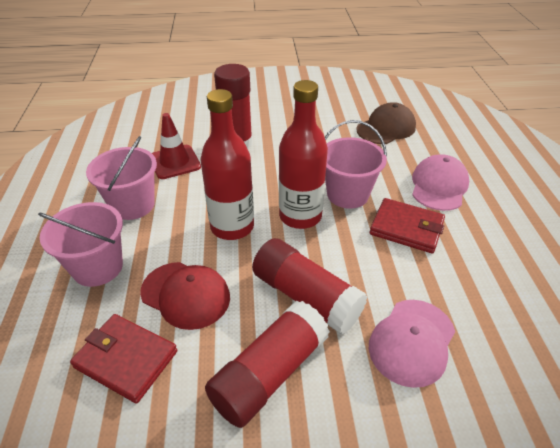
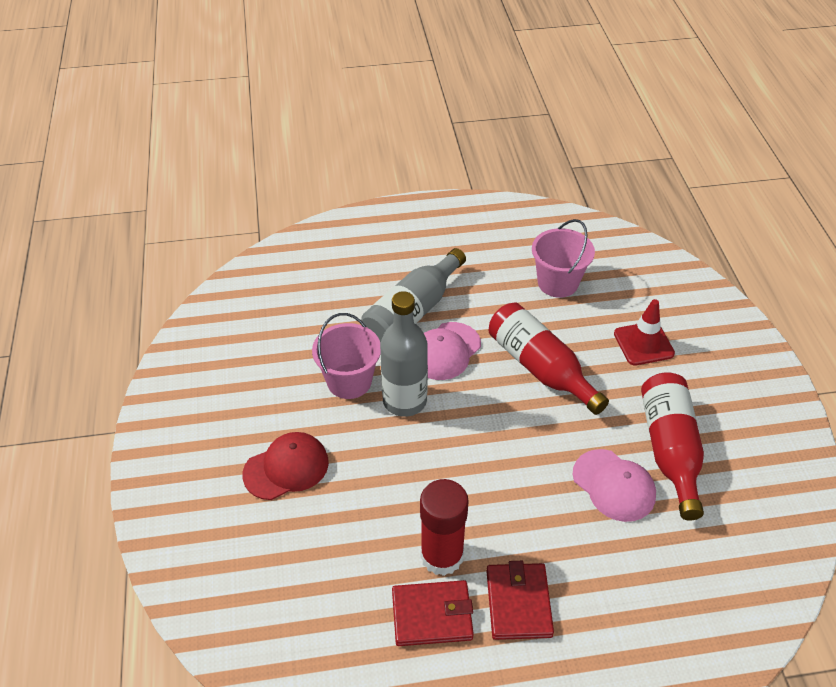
brown cap: 1 -> 0
grey bottle: 0 -> 2
pink bucket: 3 -> 2
red glue stick: 3 -> 1

